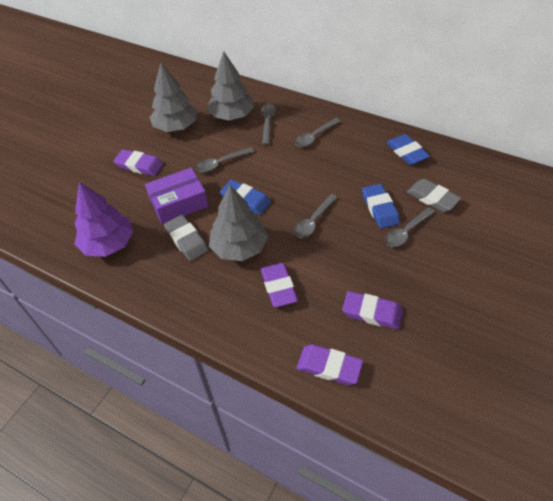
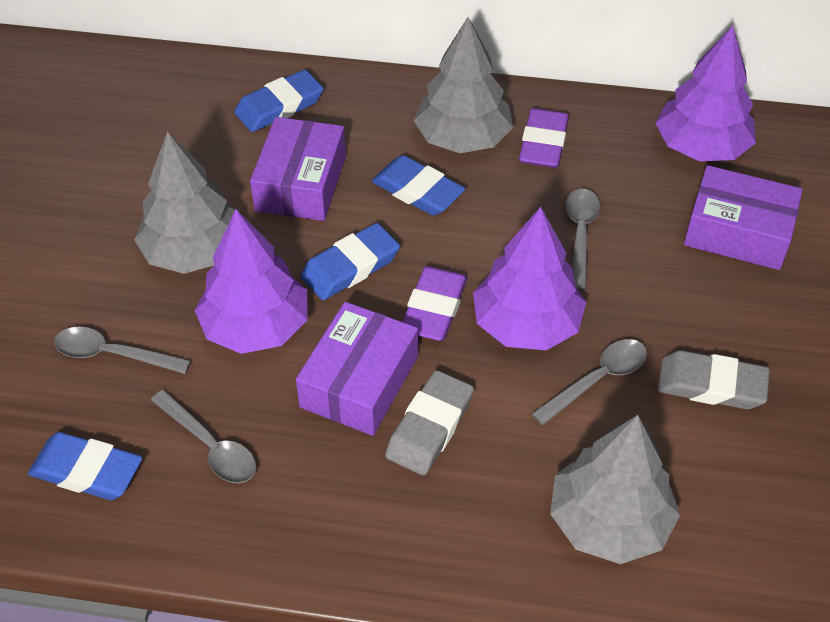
blue eraser: 3 -> 4
grey spoon: 5 -> 4
purple box: 1 -> 3
purple eraser: 4 -> 2
purple tree: 1 -> 3

